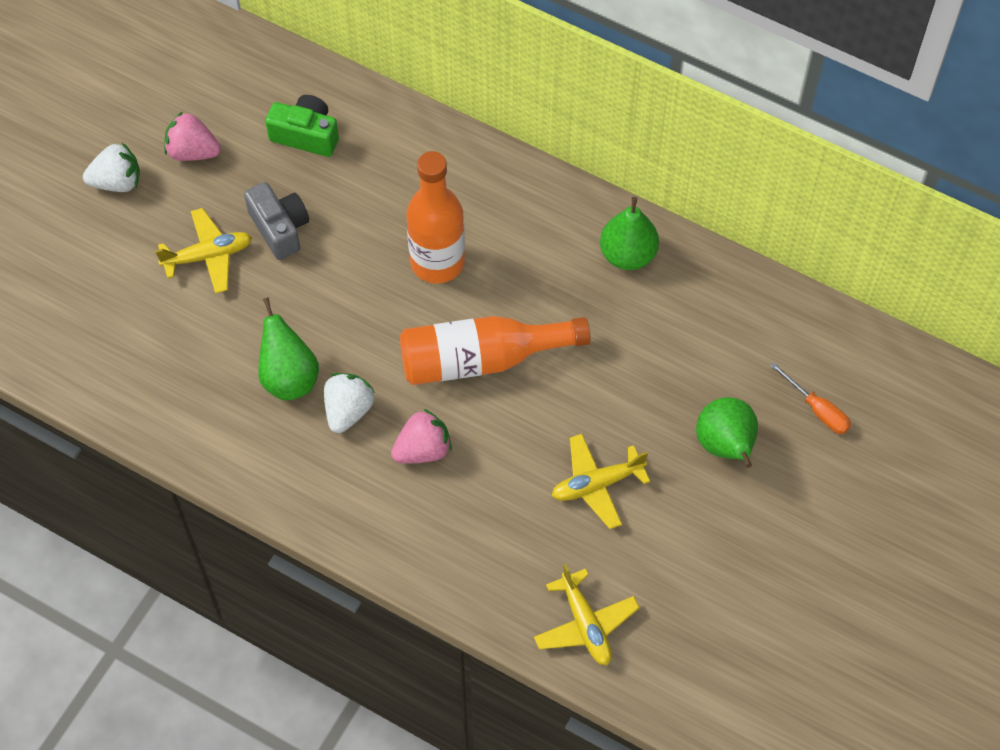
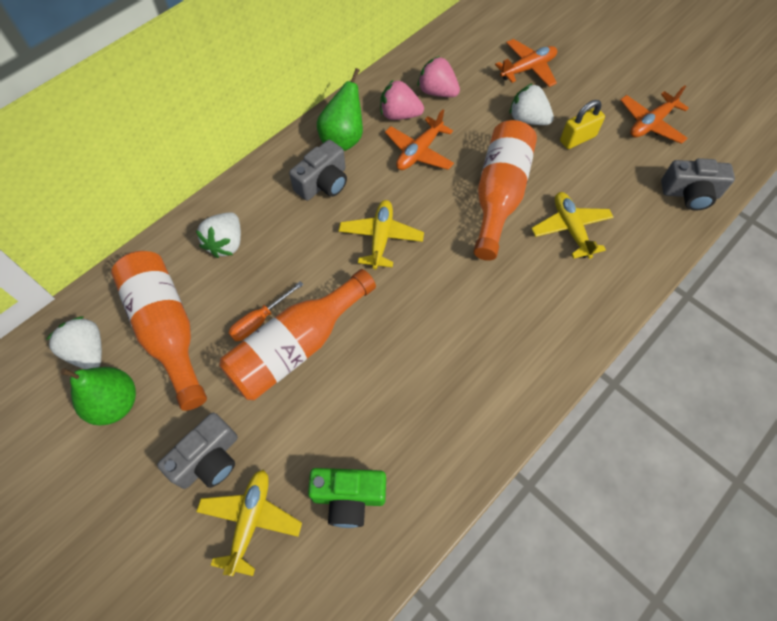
green pear: 3 -> 2
grey camera: 1 -> 3
orange bottle: 2 -> 3
orange plane: 0 -> 3
white strawberry: 2 -> 3
yellow padlock: 0 -> 1

